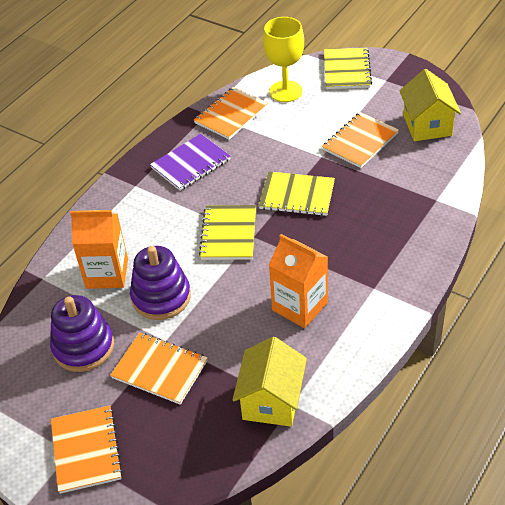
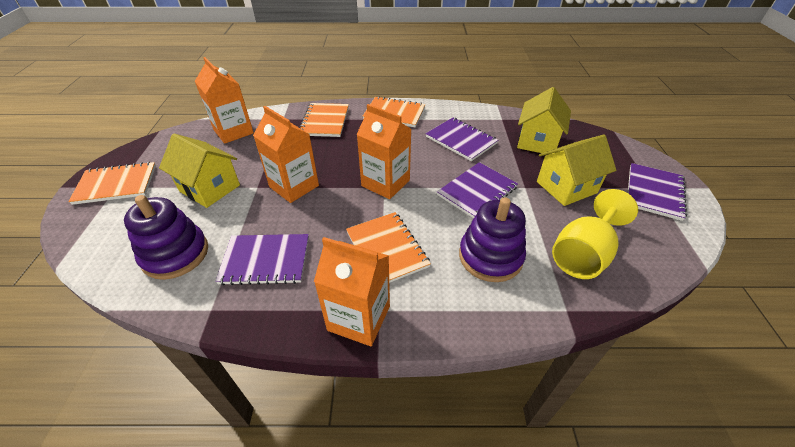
orange carton: 2 -> 4
purple notebook: 1 -> 4
yellow house: 2 -> 3
yellow notebook: 3 -> 0

